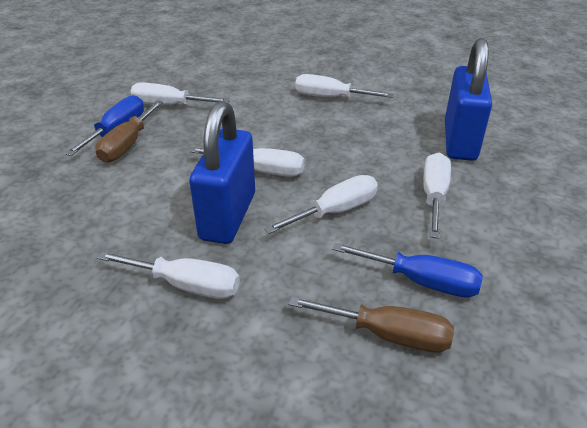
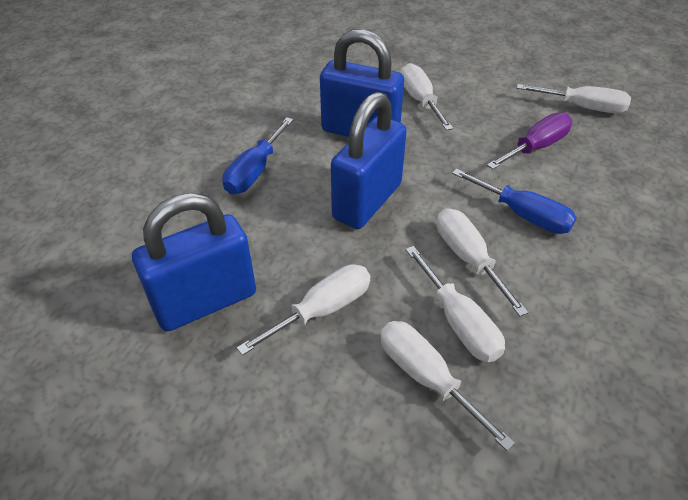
blue padlock: 2 -> 3
brown screwdriver: 2 -> 0
purple screwdriver: 0 -> 1

